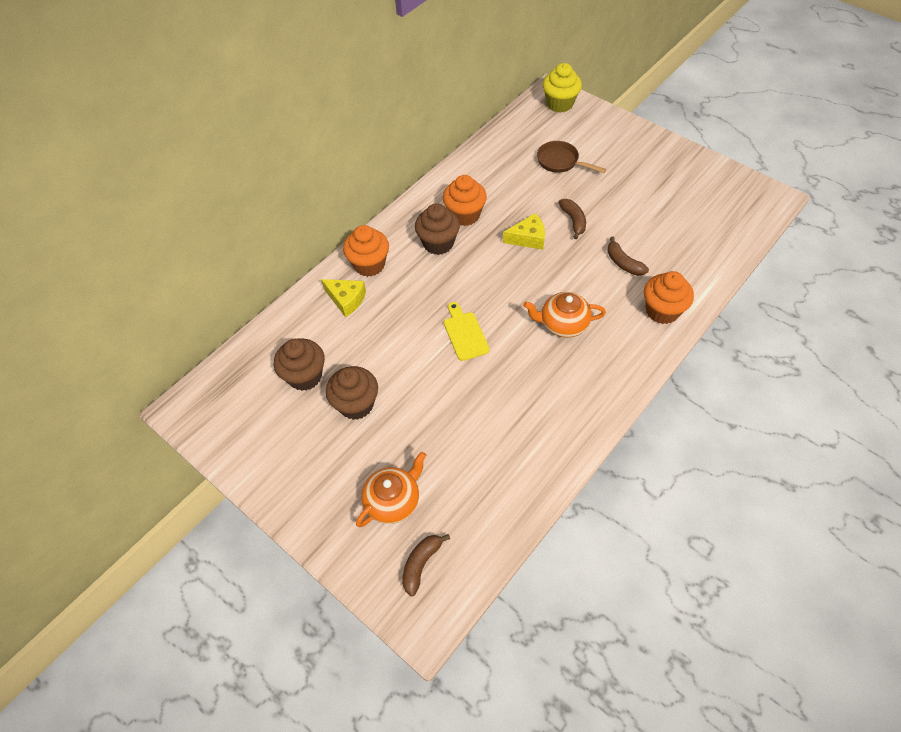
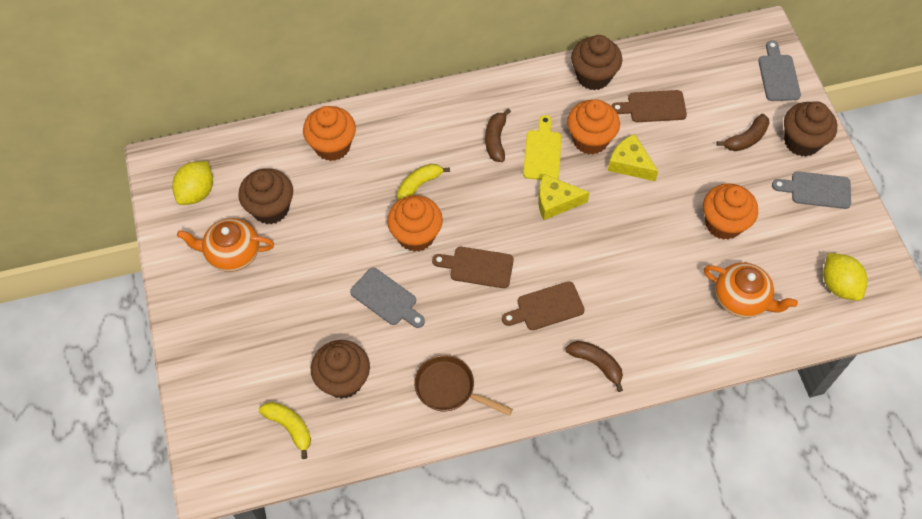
brown cupcake: 3 -> 4
brown cutting board: 0 -> 3
grey cutting board: 0 -> 3
orange cupcake: 3 -> 4
yellow banana: 0 -> 2
yellow cupcake: 1 -> 0
yellow lemon: 0 -> 2

